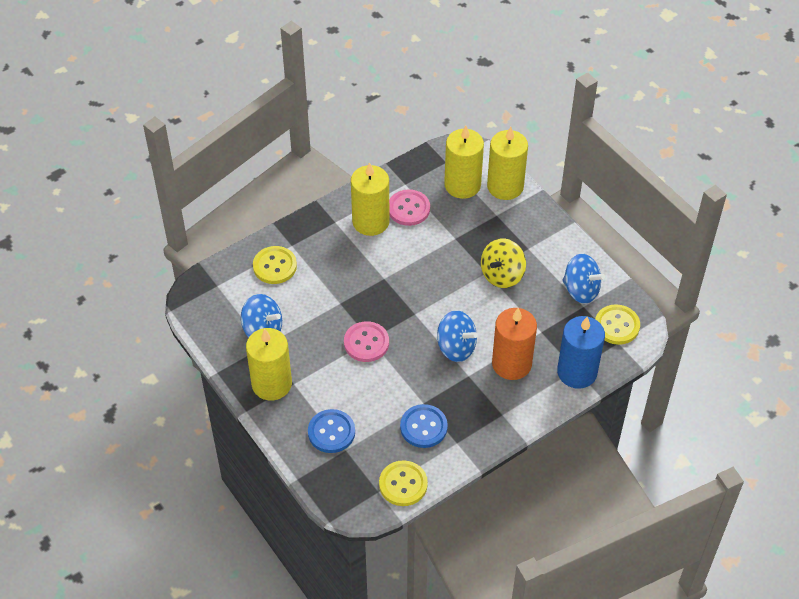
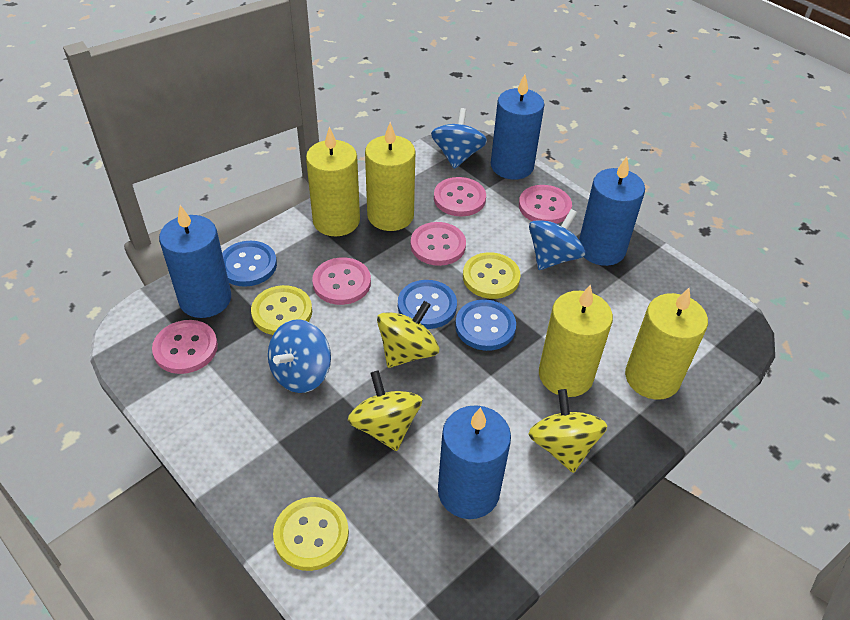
blue button: 2 -> 3
blue candle: 1 -> 4
orange candle: 1 -> 0
pink button: 2 -> 5
yellow spinning top: 1 -> 3

